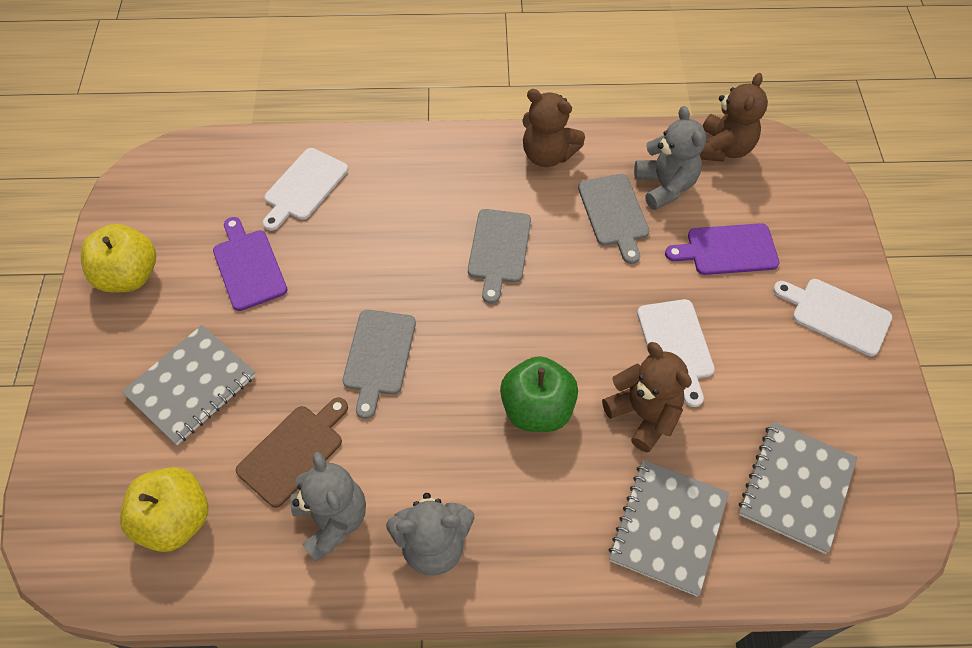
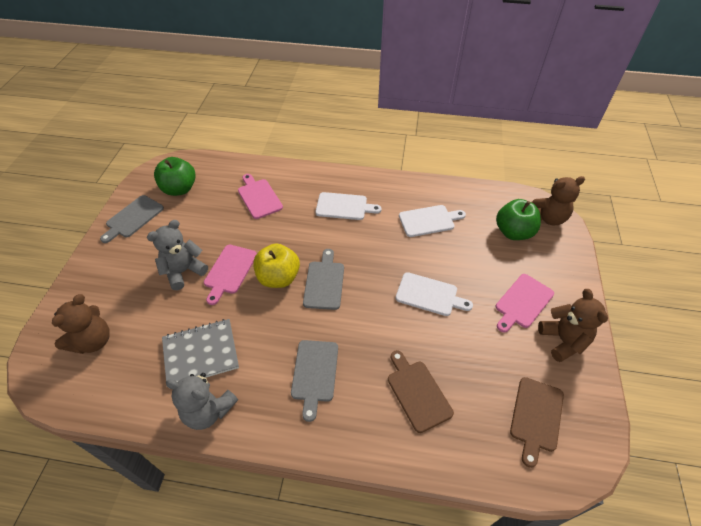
brown cutting board: 1 -> 2
green apple: 1 -> 2
grey notebook: 3 -> 1
grey teddy bear: 3 -> 2
pink cutting board: 0 -> 3
purple cutting board: 2 -> 0
yellow apple: 2 -> 1

